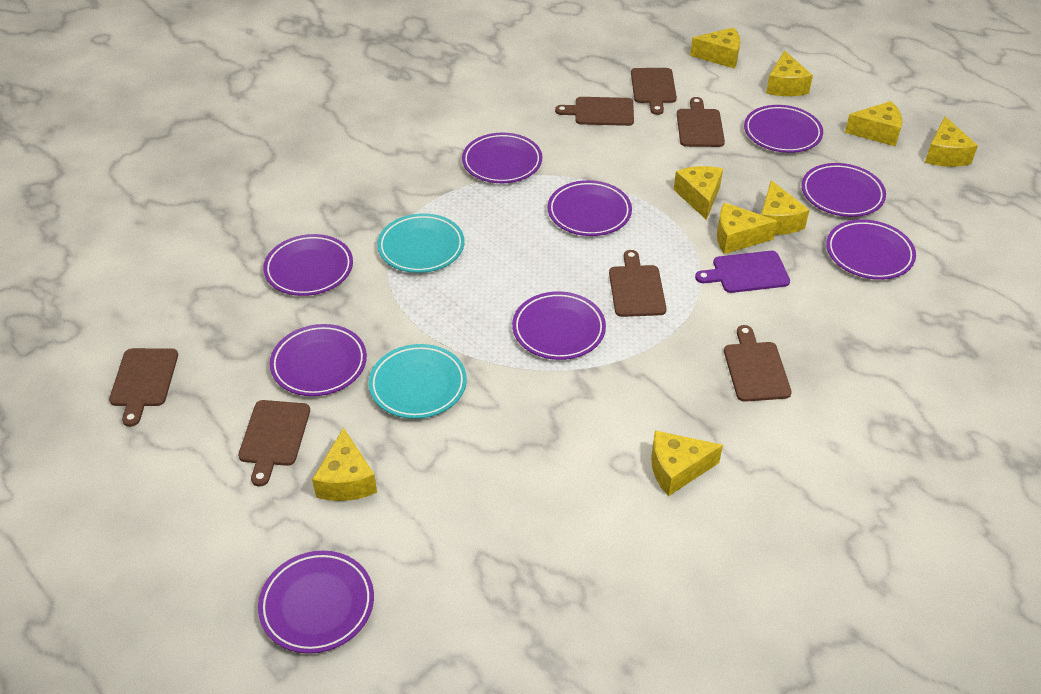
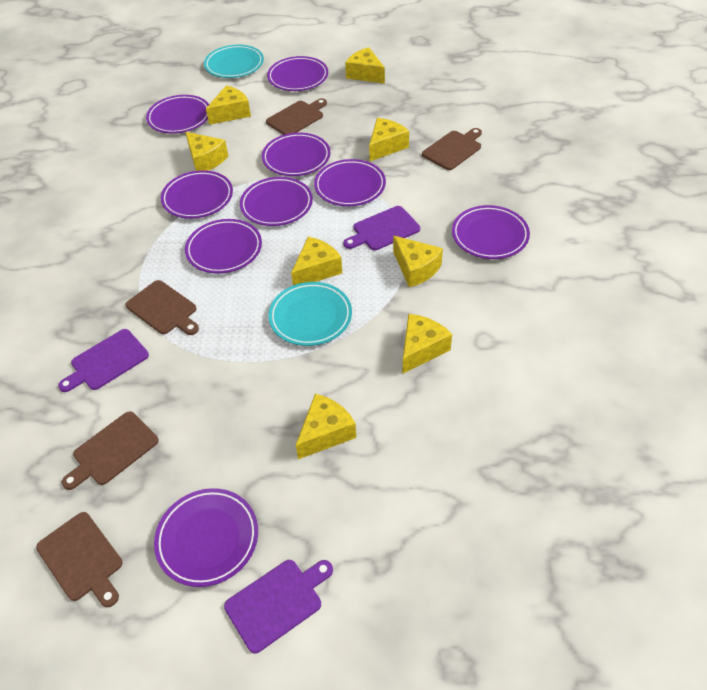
brown cutting board: 7 -> 5
purple cutting board: 1 -> 3
yellow cheese: 9 -> 8

